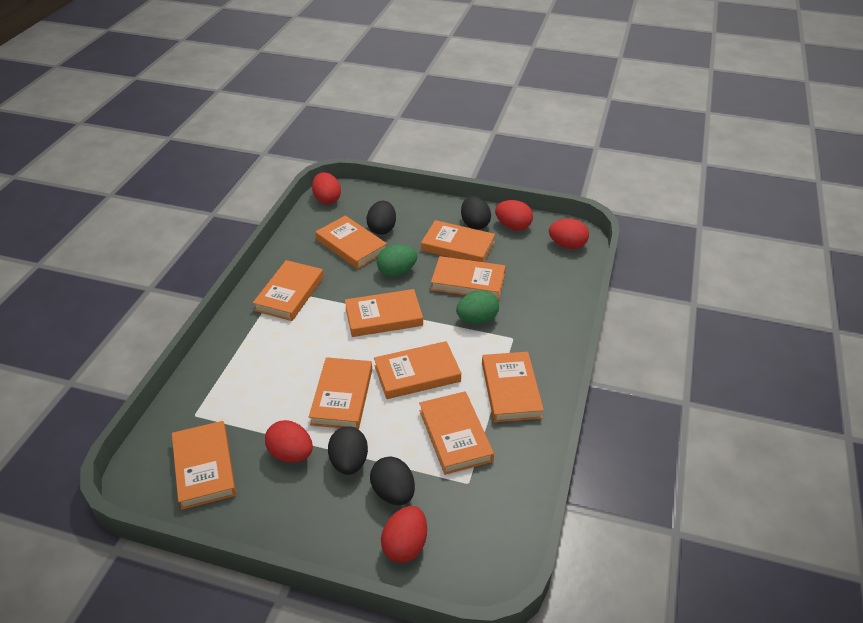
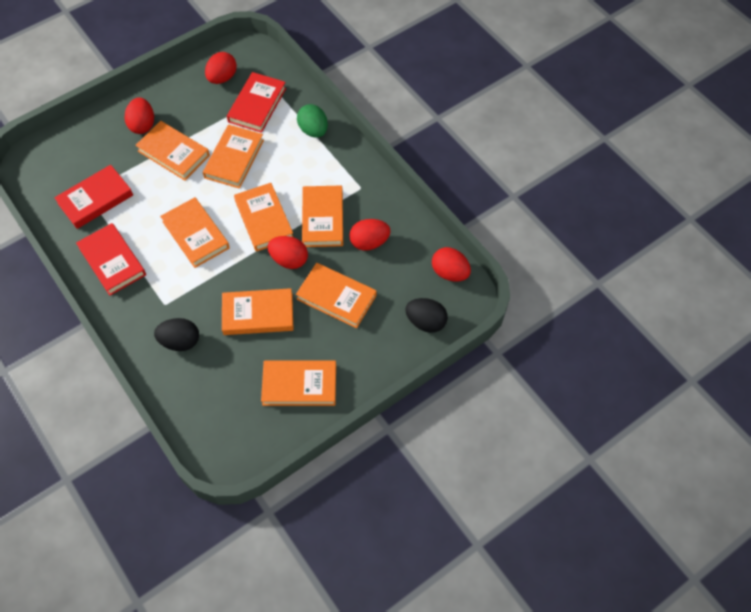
black egg: 4 -> 2
green egg: 2 -> 1
orange book: 10 -> 8
red book: 0 -> 3

